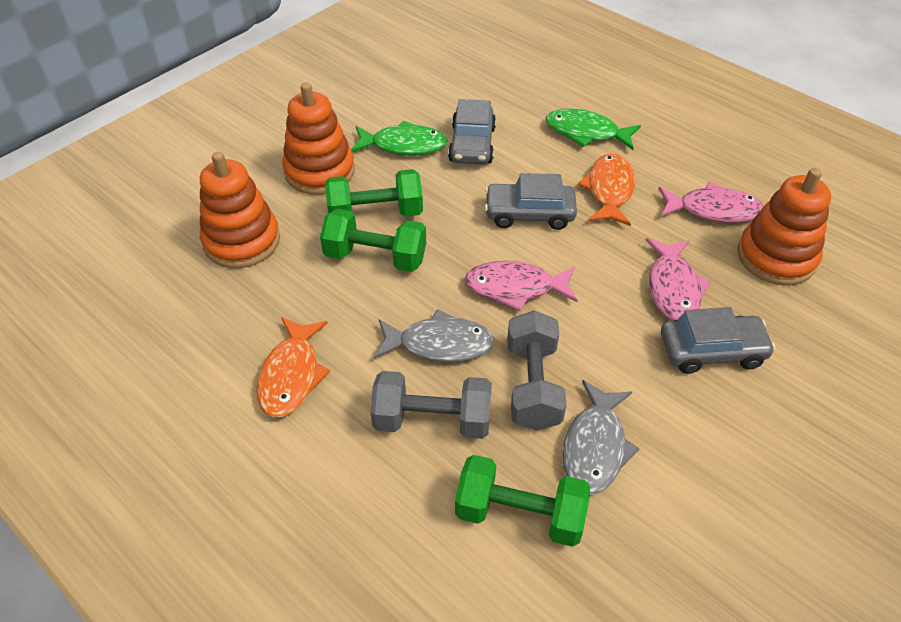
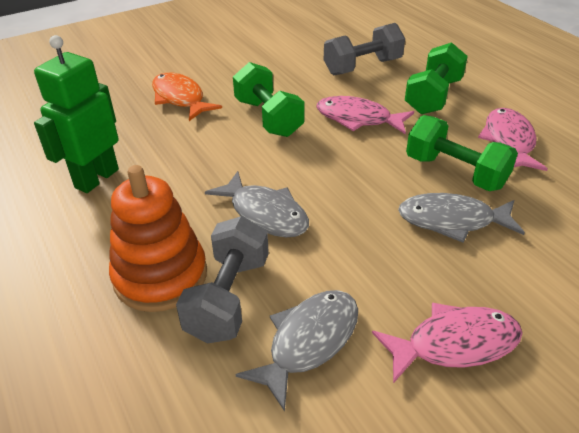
green fish: 2 -> 0
green robot: 0 -> 1
grey car: 3 -> 0
grey fish: 2 -> 3
orange fish: 2 -> 1
orange stacking toy: 3 -> 1

